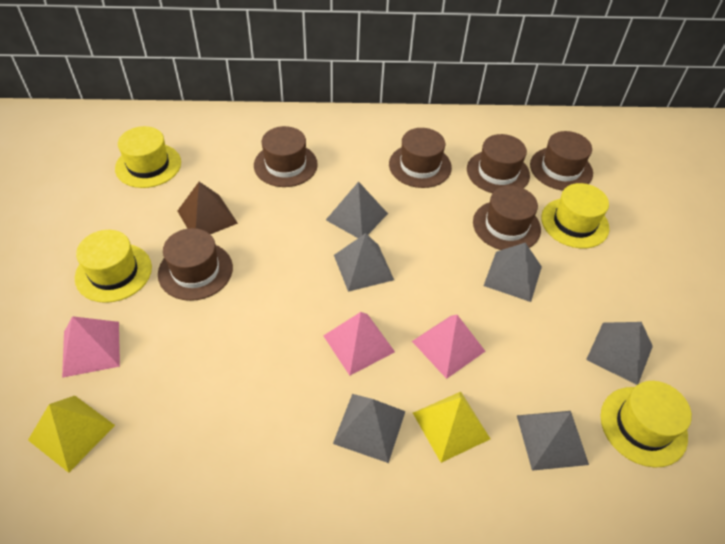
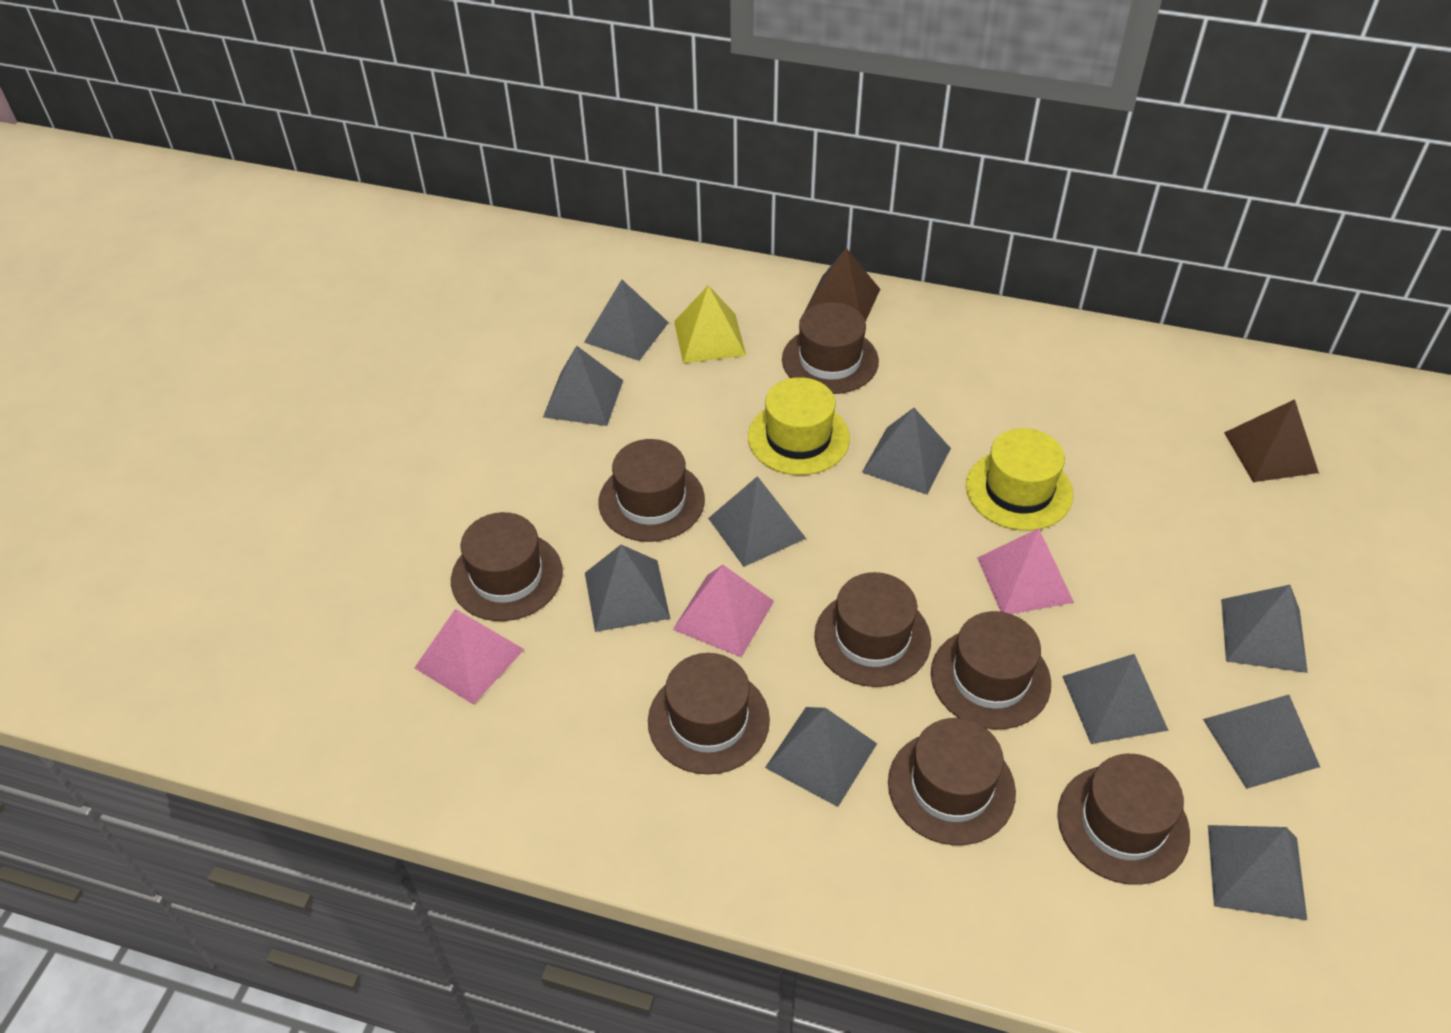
brown hat: 6 -> 8
brown pyramid: 1 -> 2
grey pyramid: 6 -> 10
yellow hat: 4 -> 2
yellow pyramid: 2 -> 1

